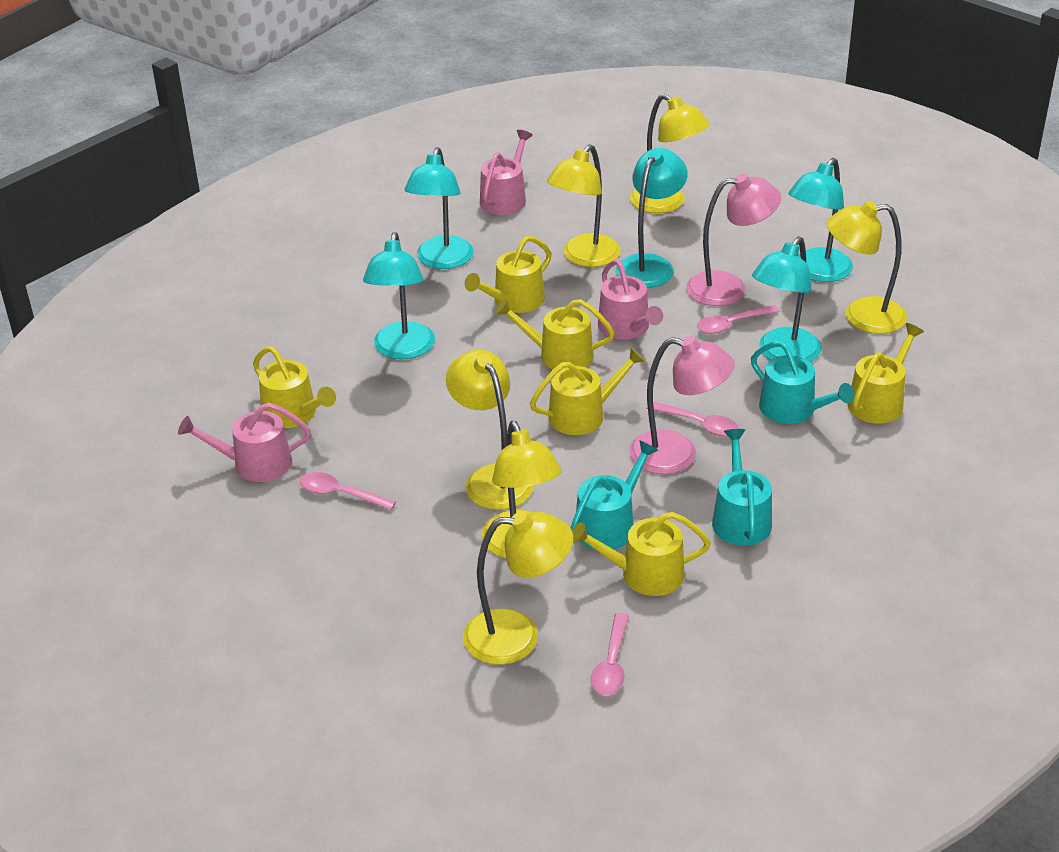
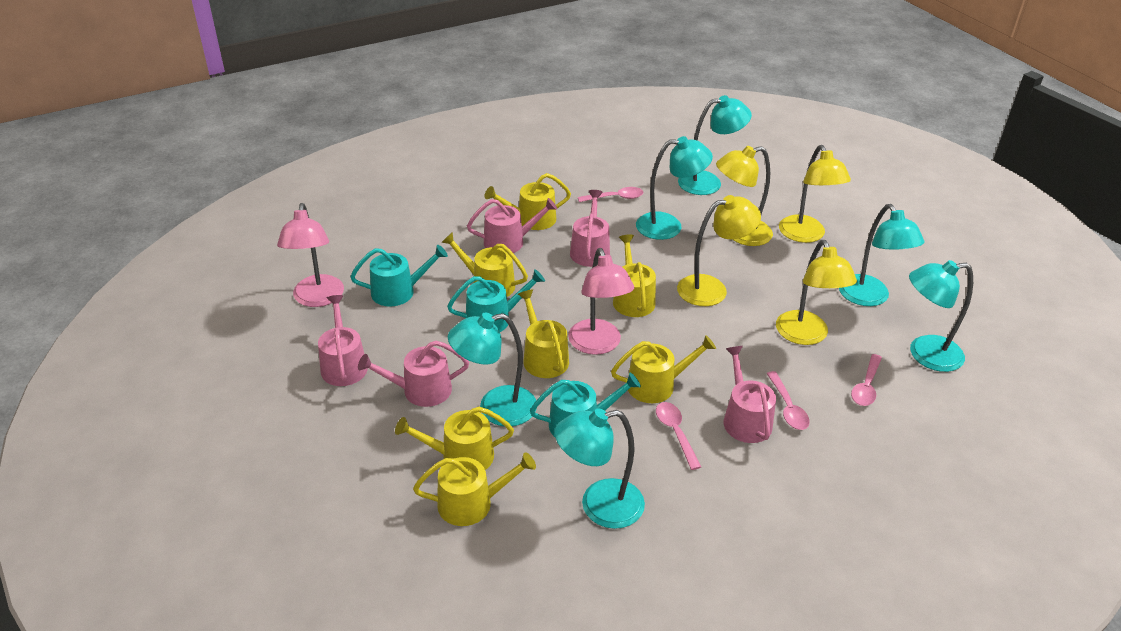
pink watering can: 3 -> 5
turquoise lamp: 5 -> 6
yellow lamp: 6 -> 4
yellow watering can: 6 -> 7

